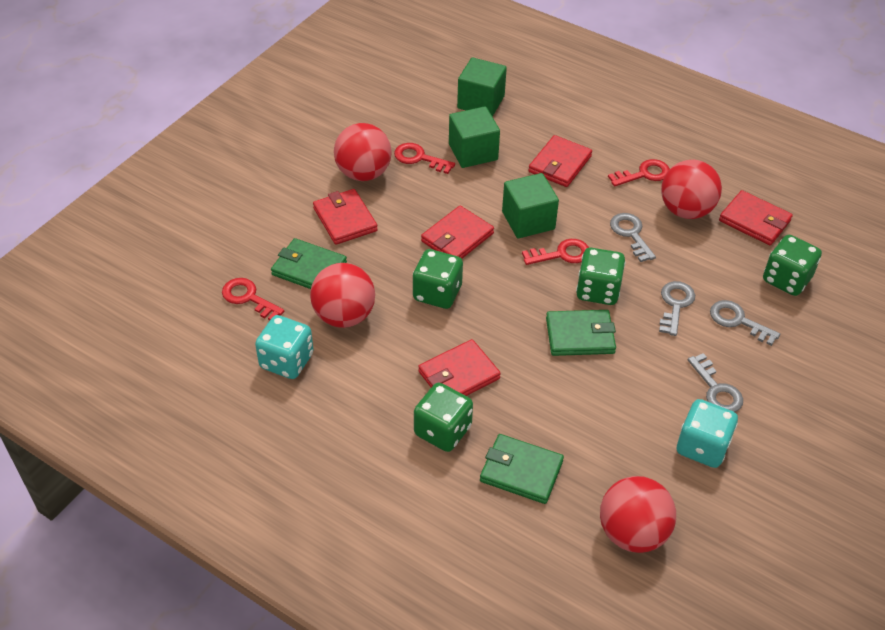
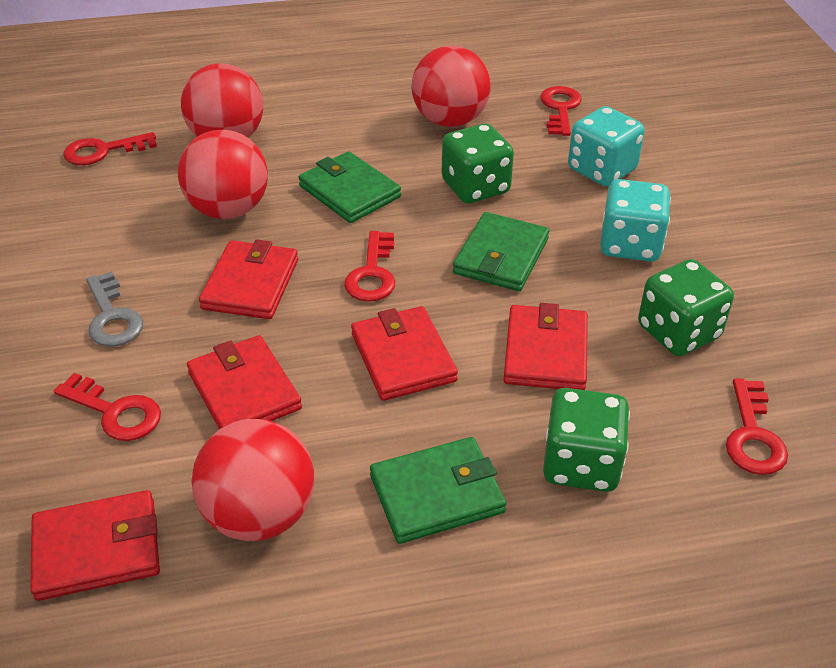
green cube: 3 -> 0
green dice: 4 -> 3
grey key: 4 -> 1
red key: 4 -> 5

